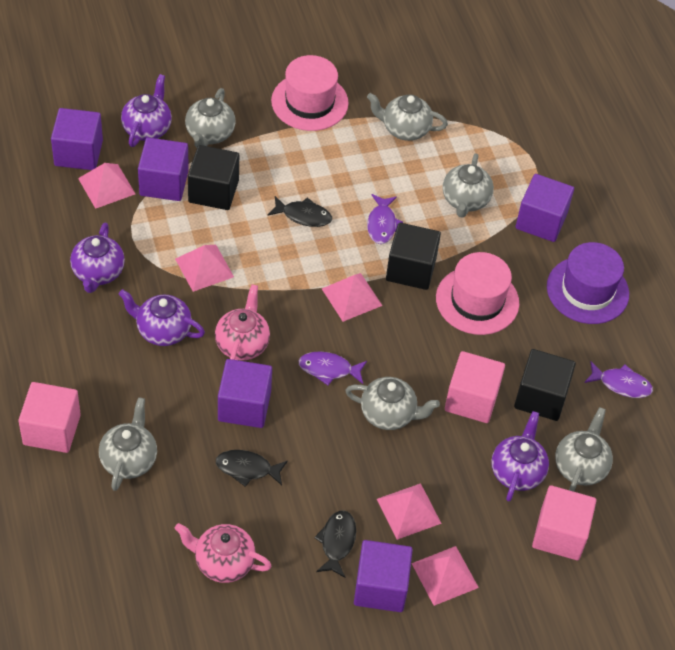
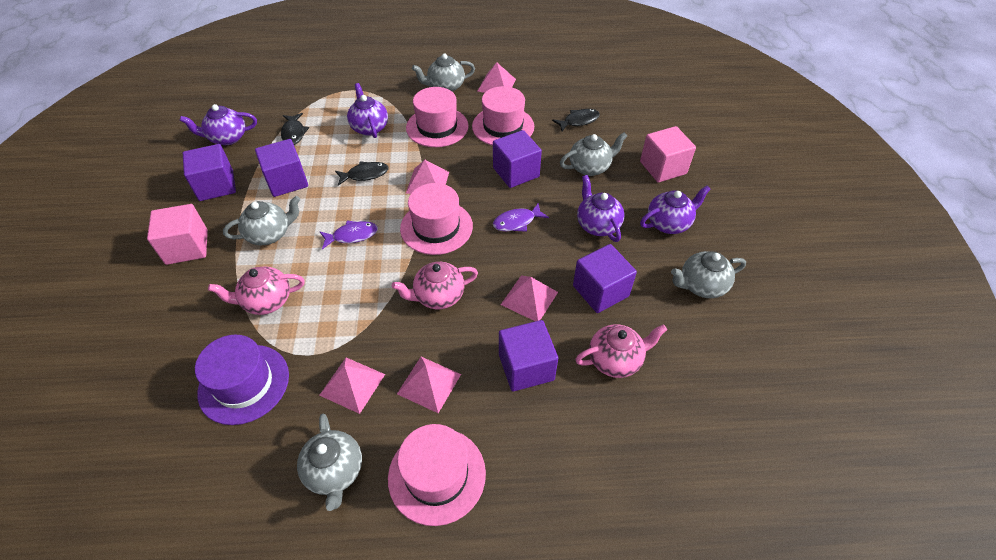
black cube: 3 -> 0
grey teapot: 6 -> 5
pink cube: 3 -> 2
pink hat: 2 -> 4
pink teapot: 2 -> 3
purple fish: 3 -> 2

